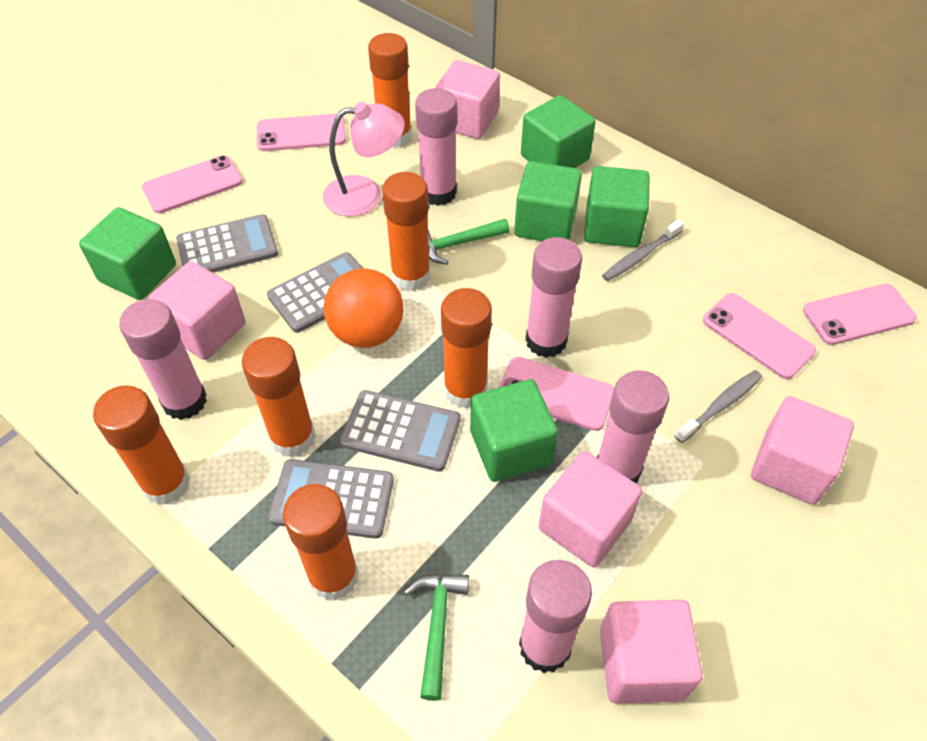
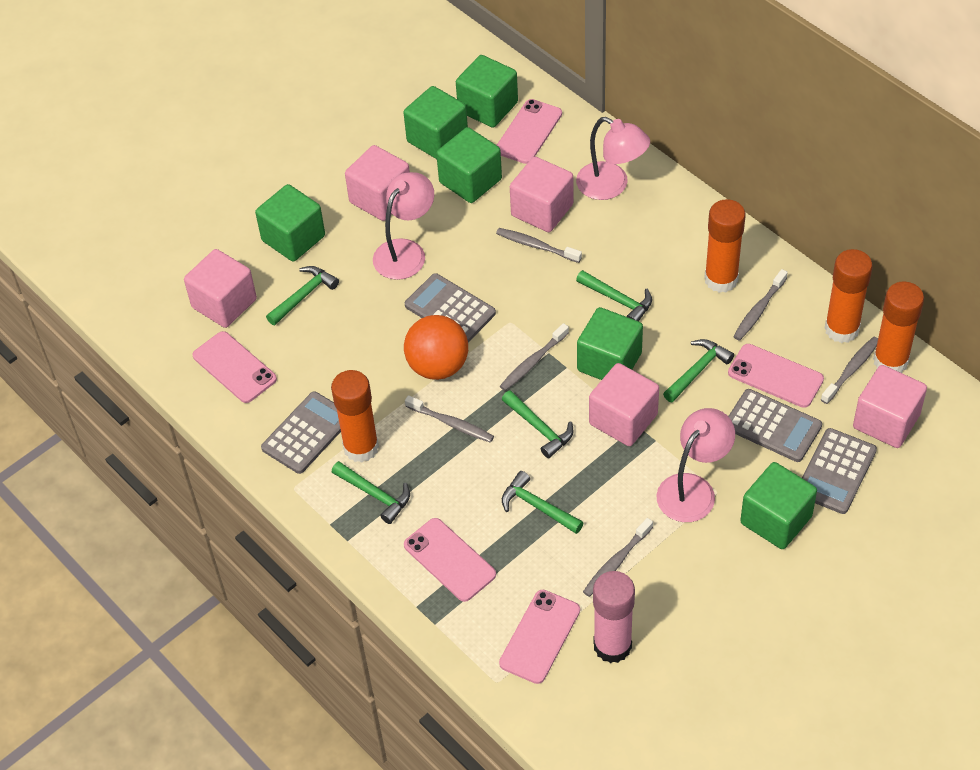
green cube: 5 -> 6
green hammer: 2 -> 6
grey toothbrush: 2 -> 6
orange glue stick: 6 -> 4
pink glue stick: 5 -> 1
pink lamp: 1 -> 3

